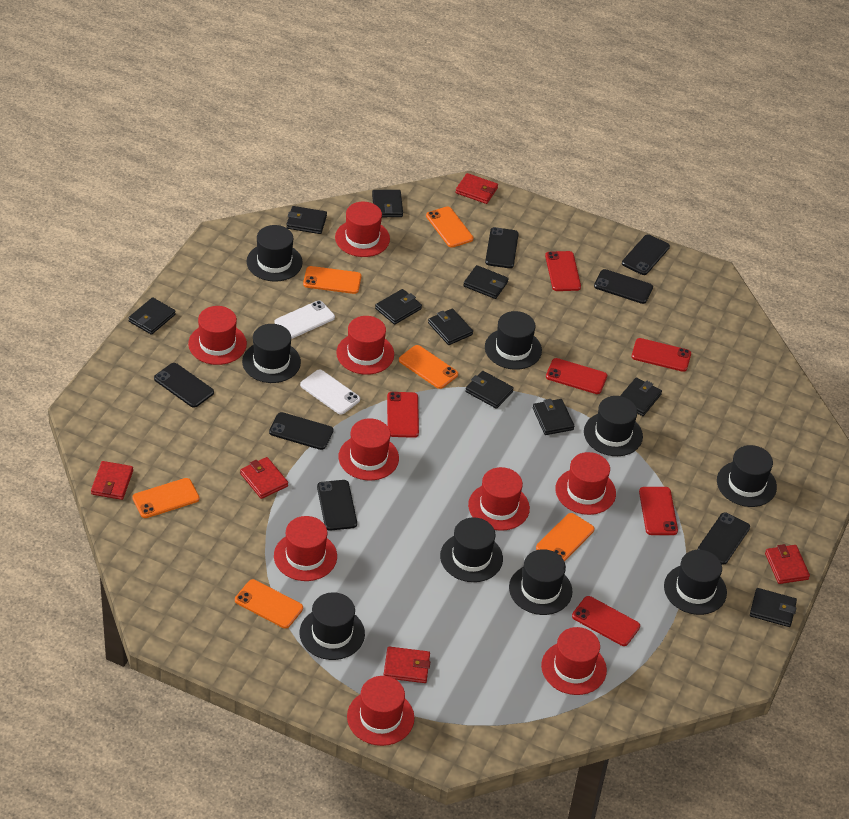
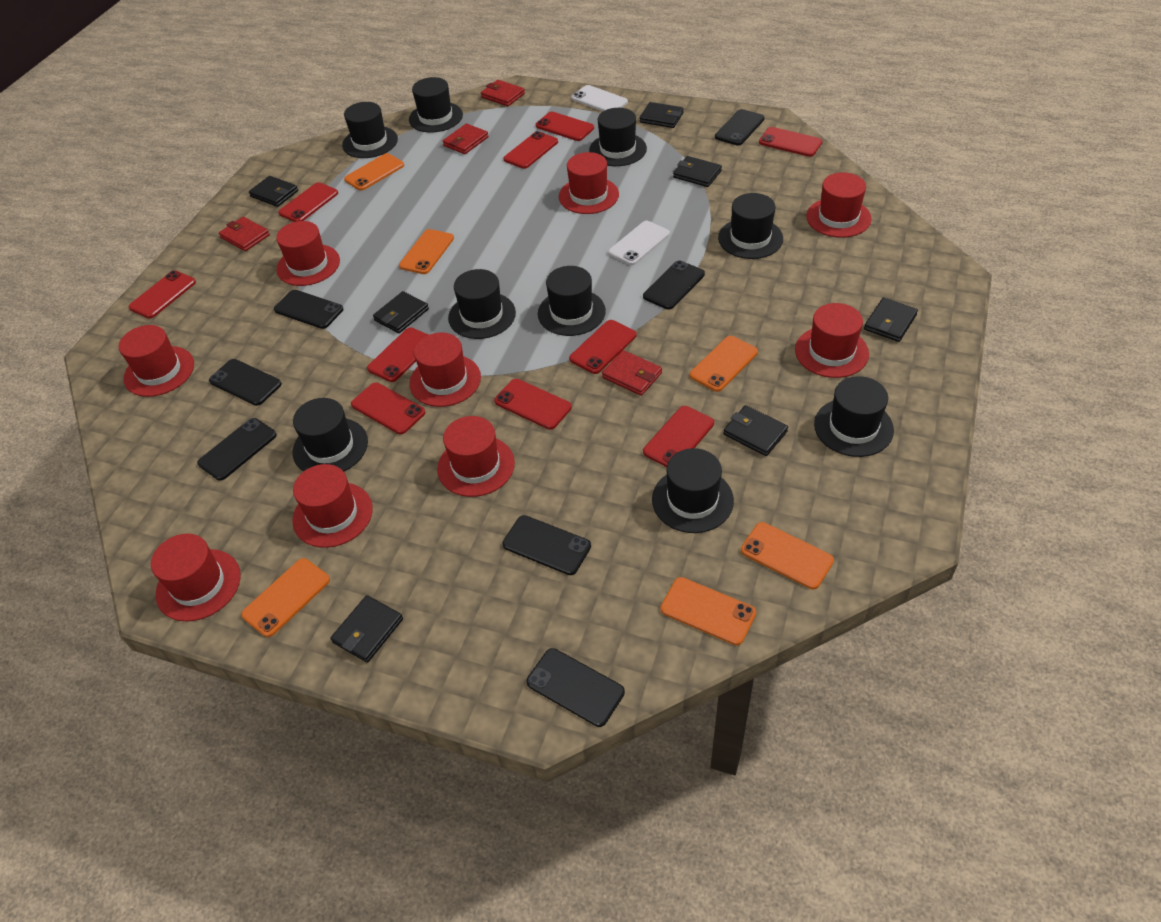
black wallet: 10 -> 7
red phone: 6 -> 10
red wallet: 5 -> 4

